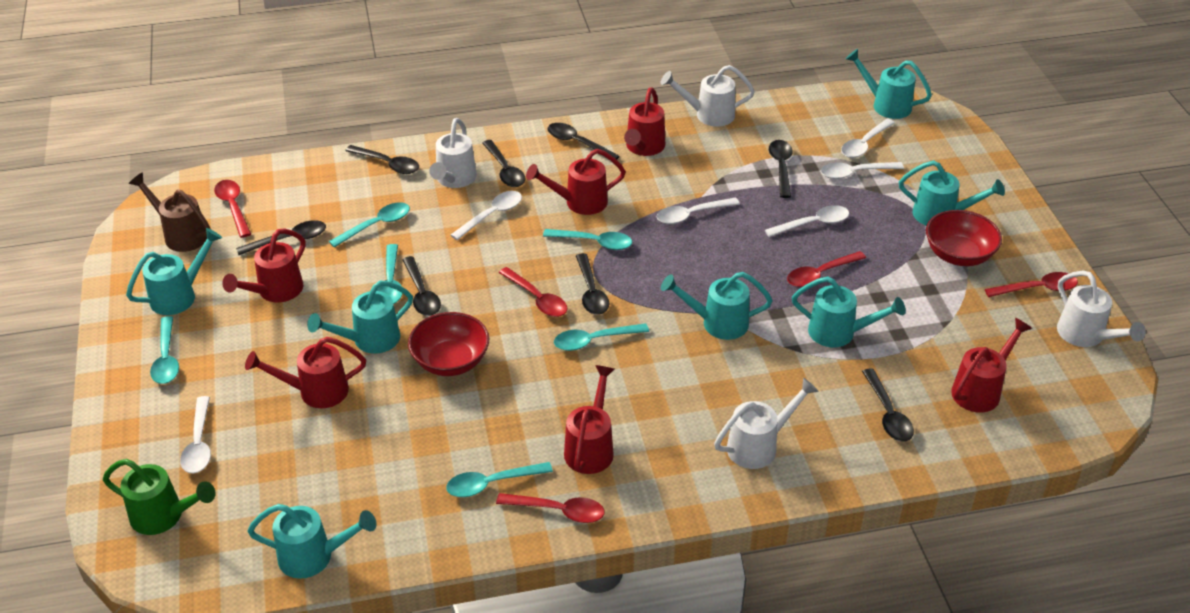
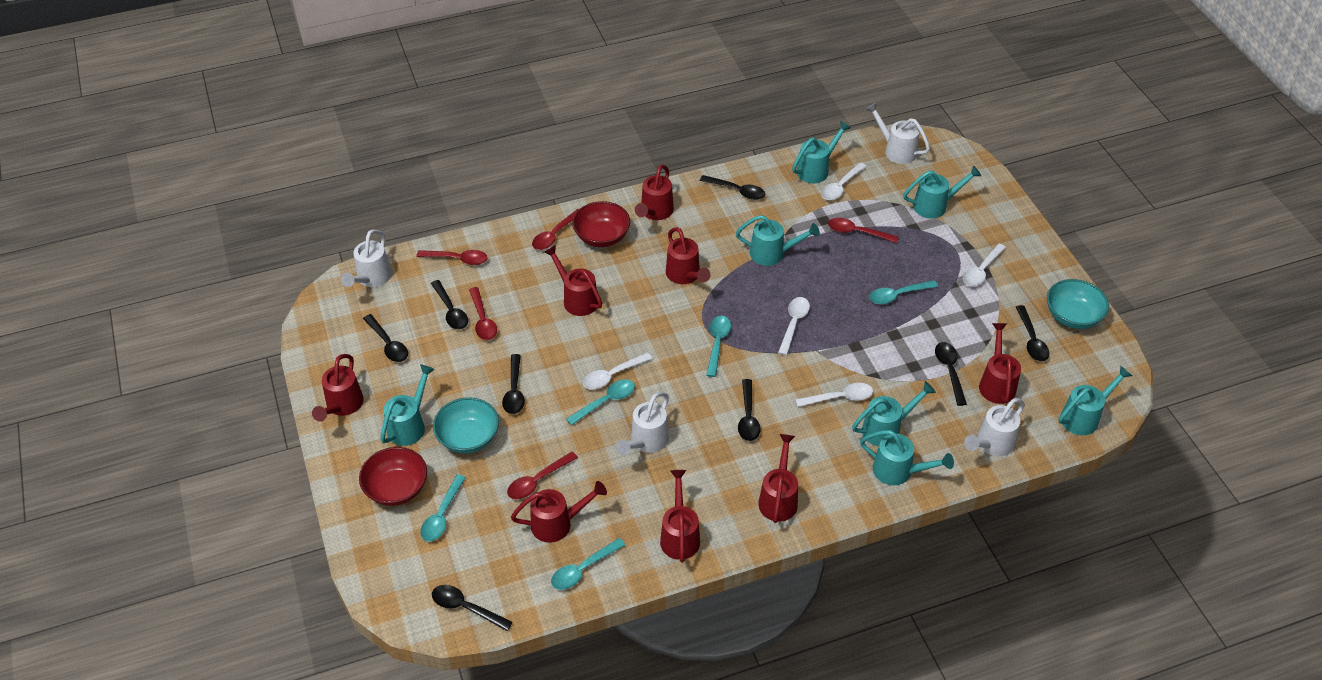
brown watering can: 1 -> 0
green watering can: 1 -> 0
red watering can: 6 -> 8
turquoise bowl: 0 -> 2
turquoise spoon: 6 -> 5
white spoon: 6 -> 5

